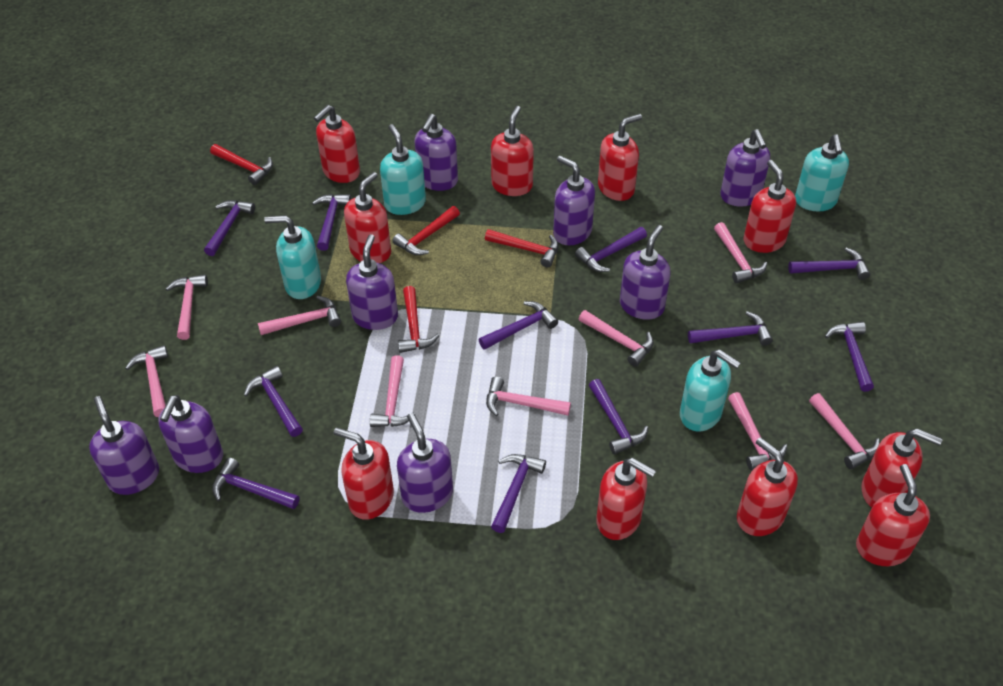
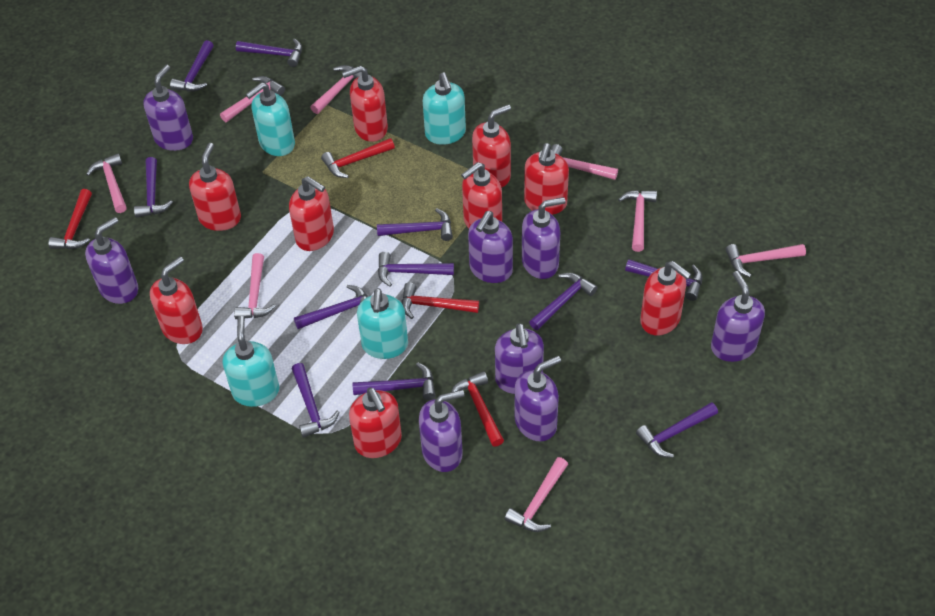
pink hammer: 9 -> 8
red soap dispenser: 10 -> 9

